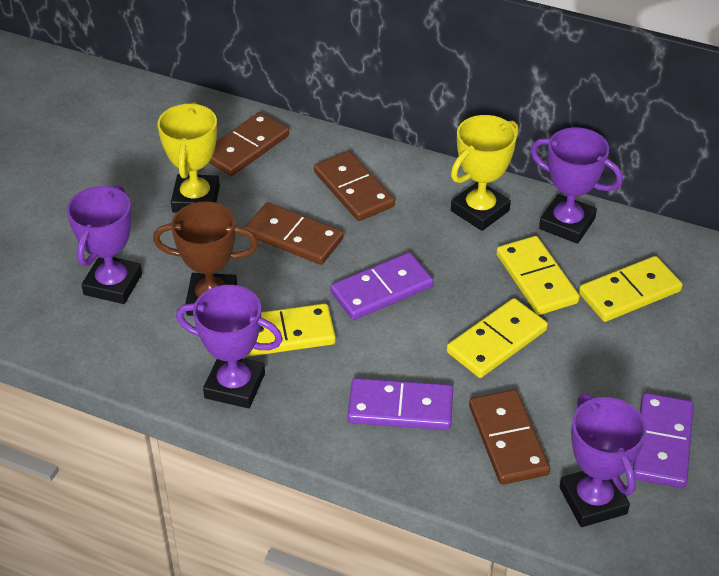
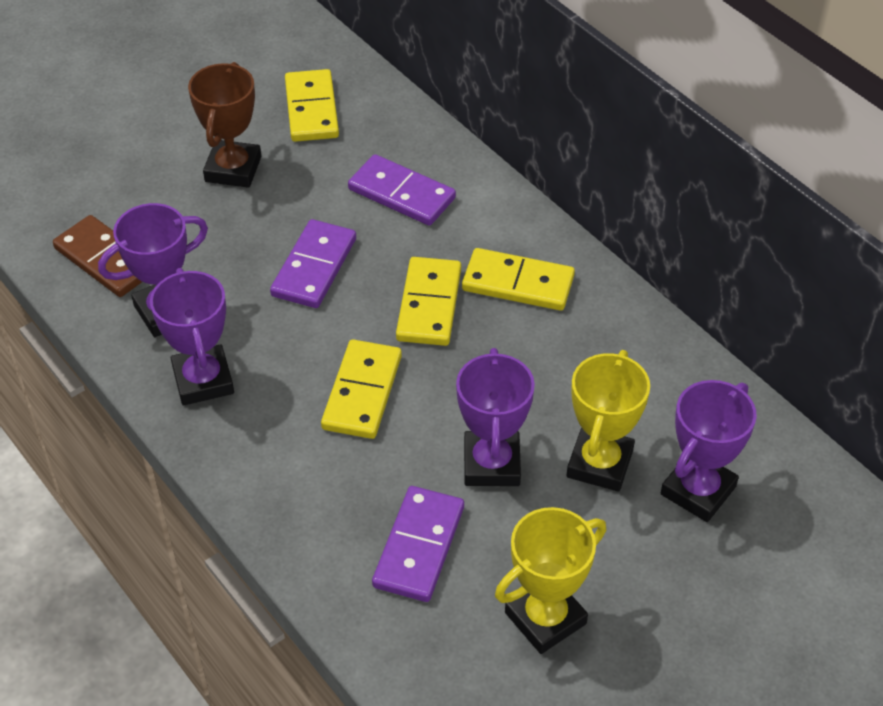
brown domino: 4 -> 1

